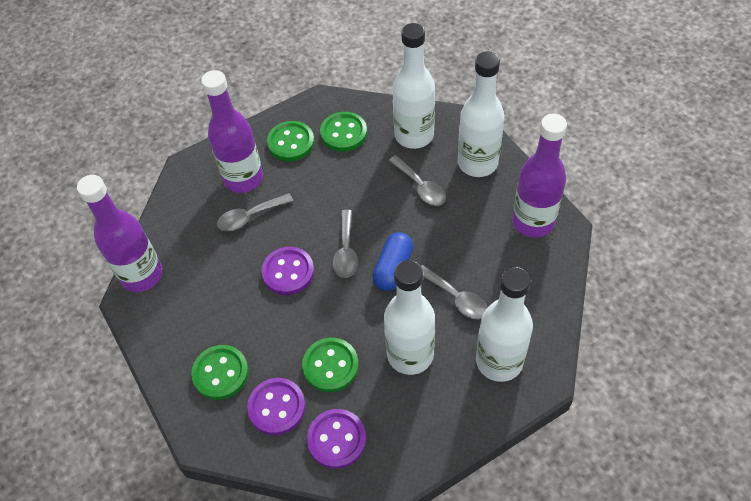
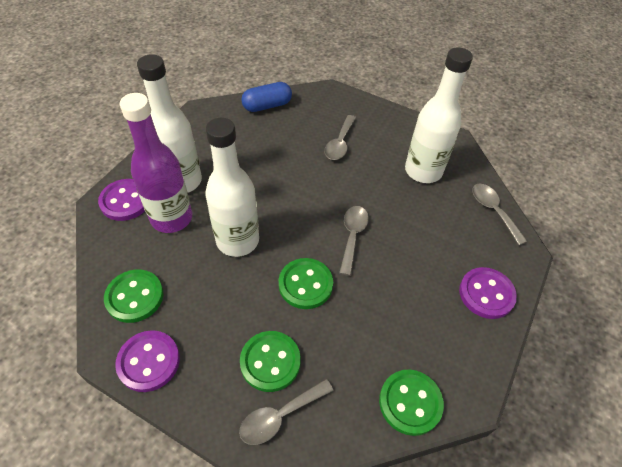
purple bottle: 3 -> 1
white bottle: 4 -> 3

